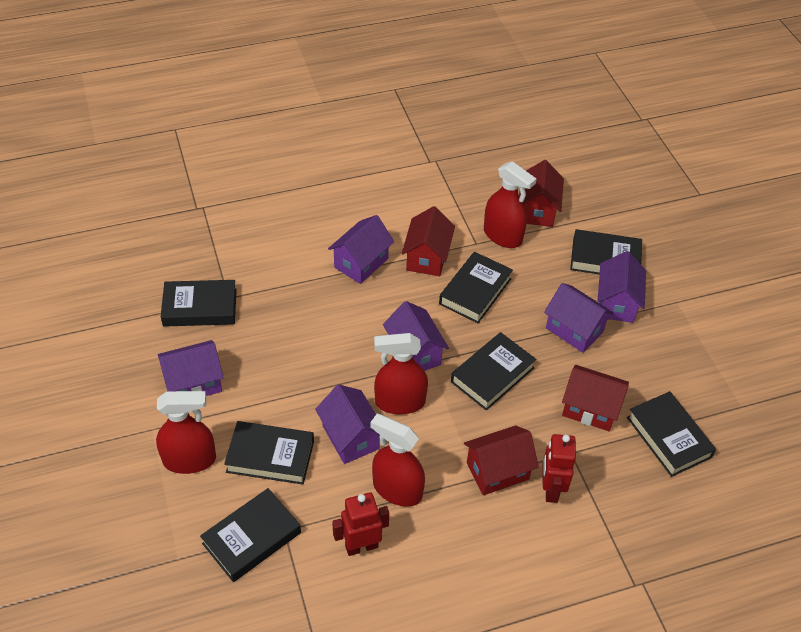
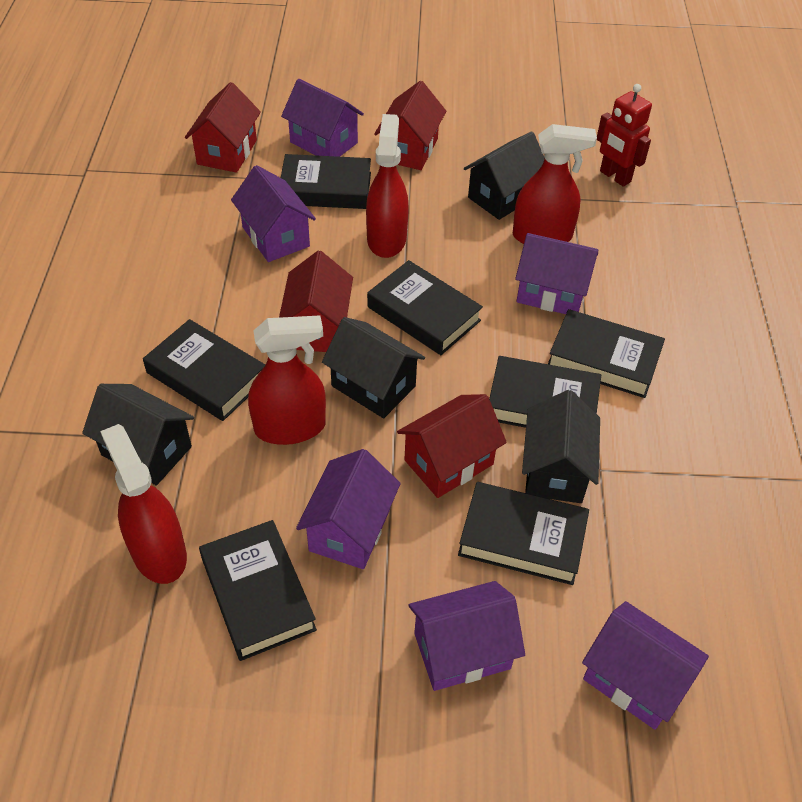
black house: 0 -> 4
red robot: 2 -> 1

